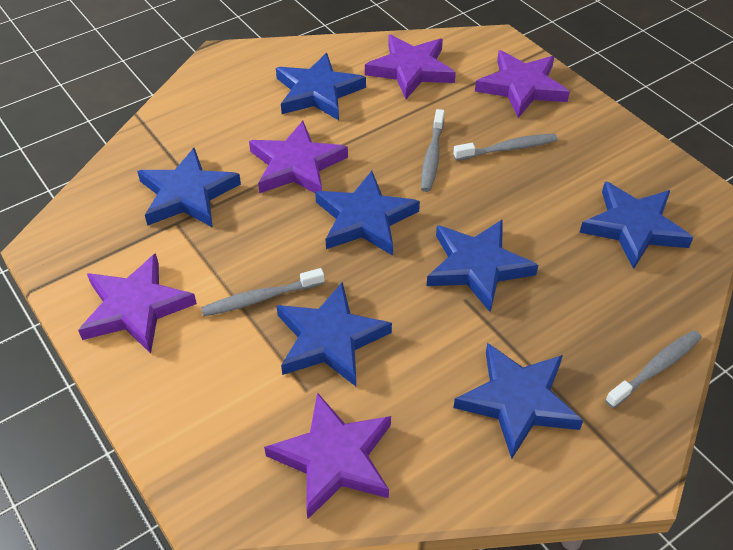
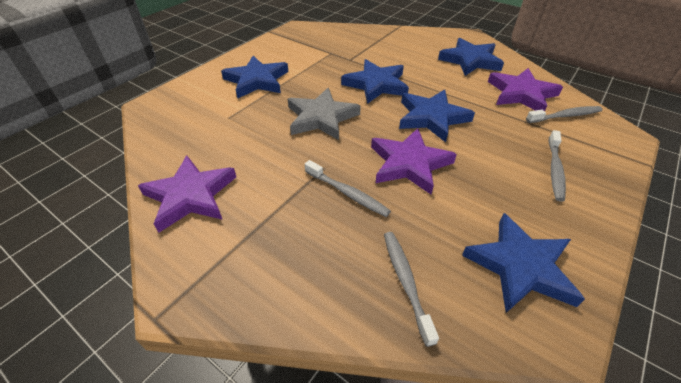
blue star: 7 -> 5
grey star: 0 -> 1
purple star: 5 -> 3

